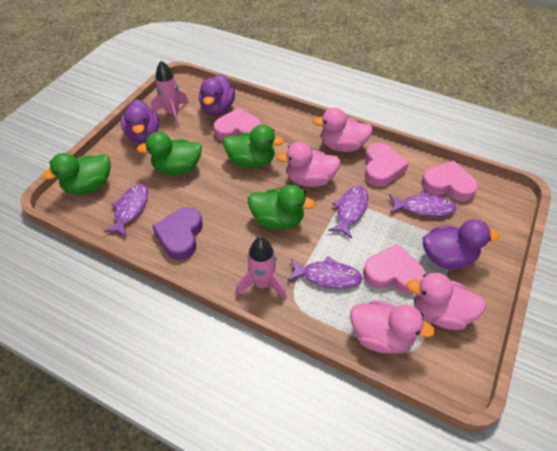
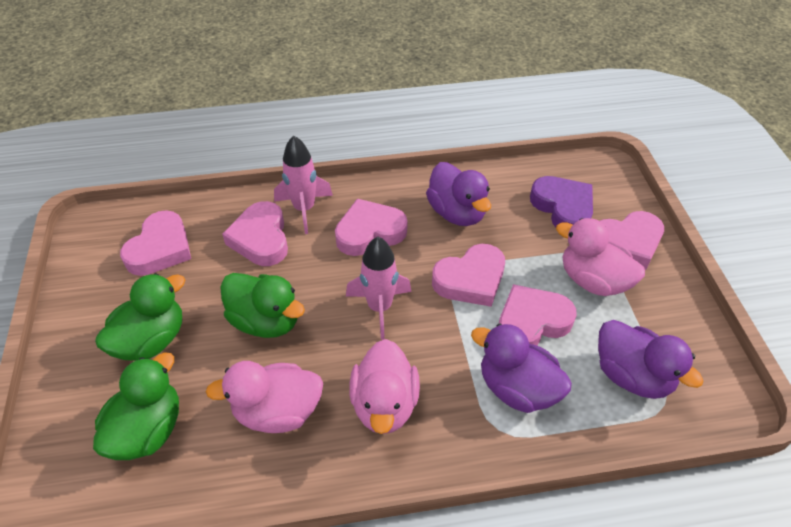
green duck: 4 -> 3
pink duck: 4 -> 3
pink heart: 4 -> 6
purple fish: 4 -> 0

